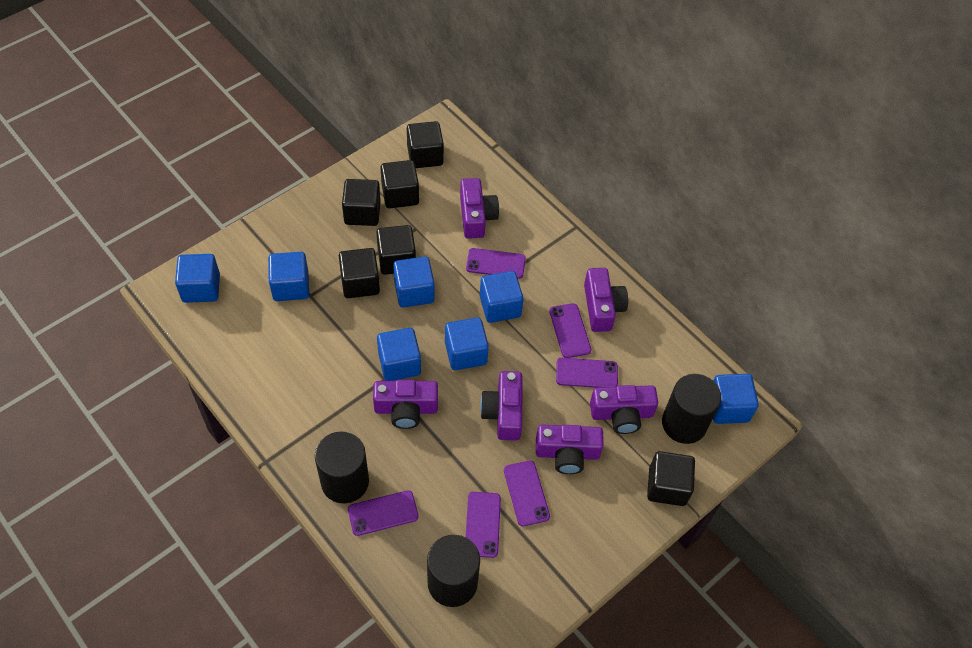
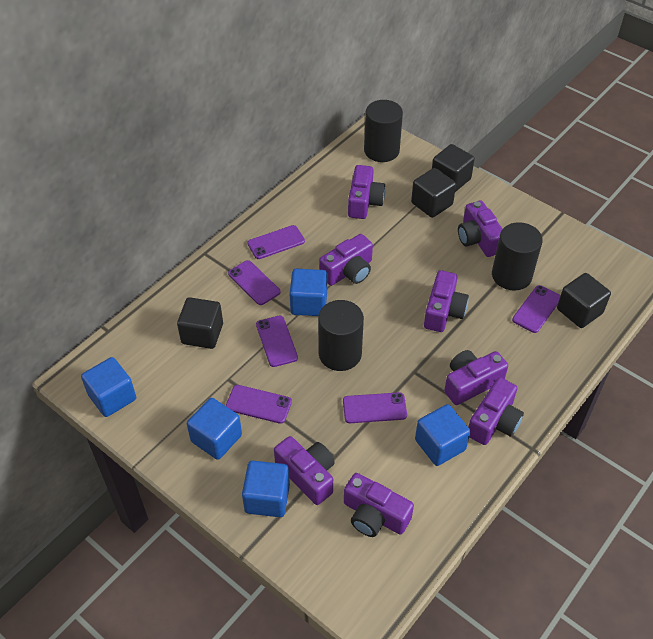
black cube: 6 -> 4
blue cube: 7 -> 5
purple camera: 6 -> 8

